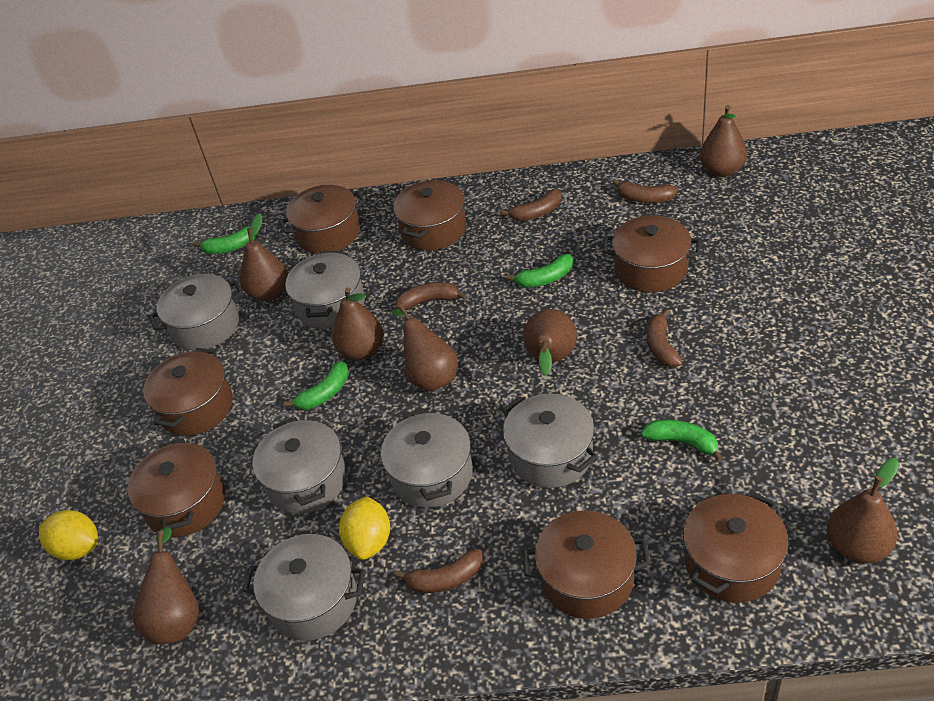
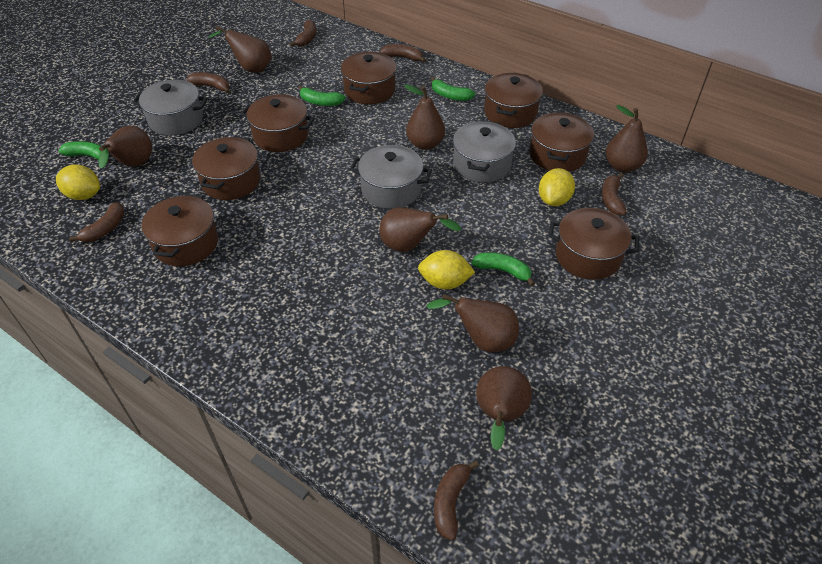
brown banana: 5 -> 6
grey pot: 6 -> 3
yellow lemon: 2 -> 3

